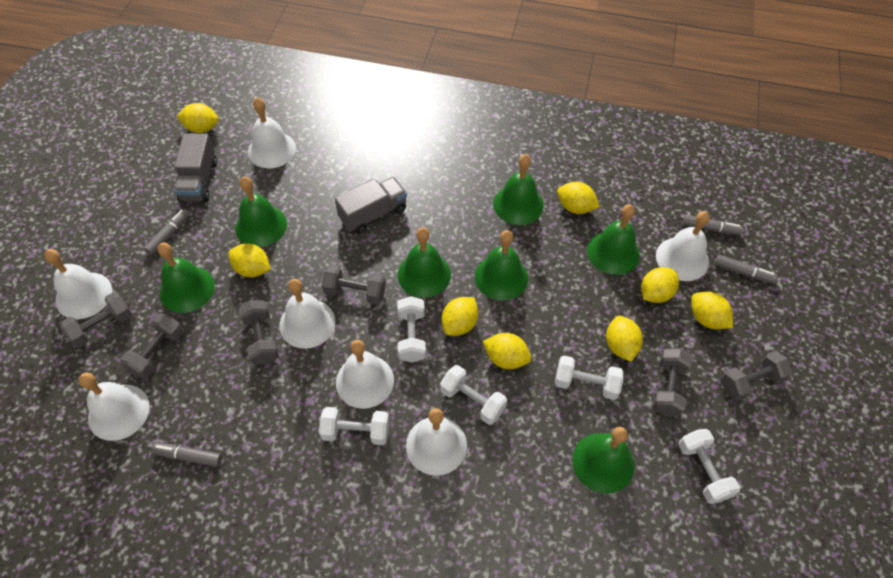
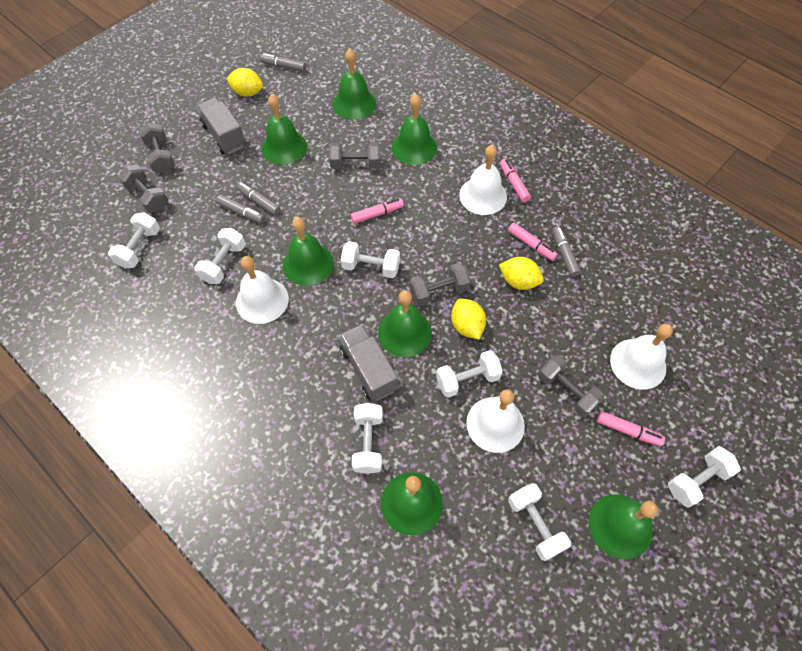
grey dumbbell: 6 -> 5
pink marker: 0 -> 4
white bell: 7 -> 4
white dumbbell: 5 -> 7
yellow lemon: 8 -> 3

